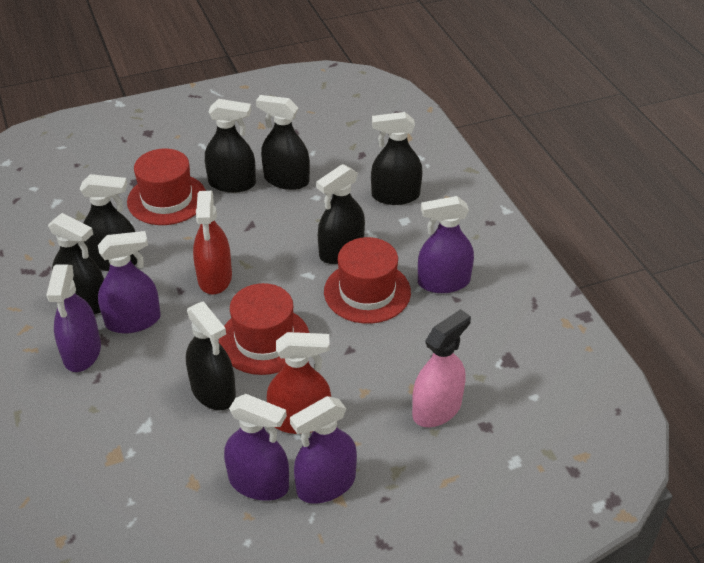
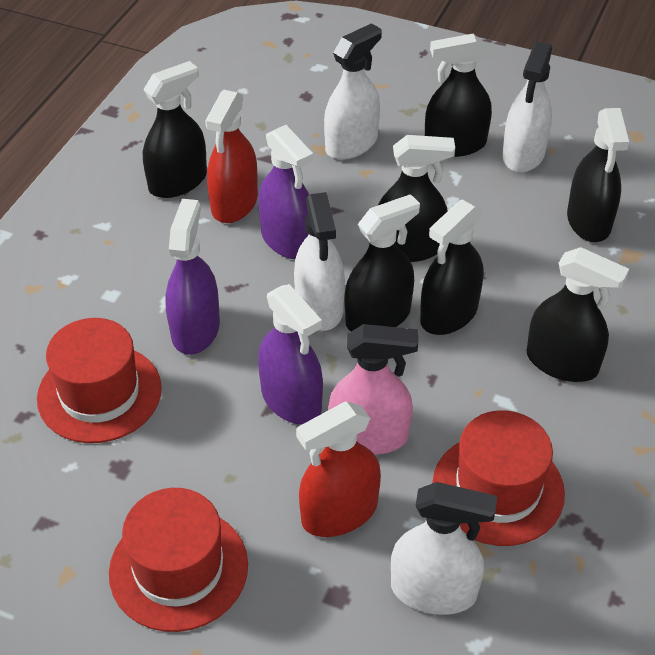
purple spray bottle: 5 -> 3
white spray bottle: 0 -> 4

